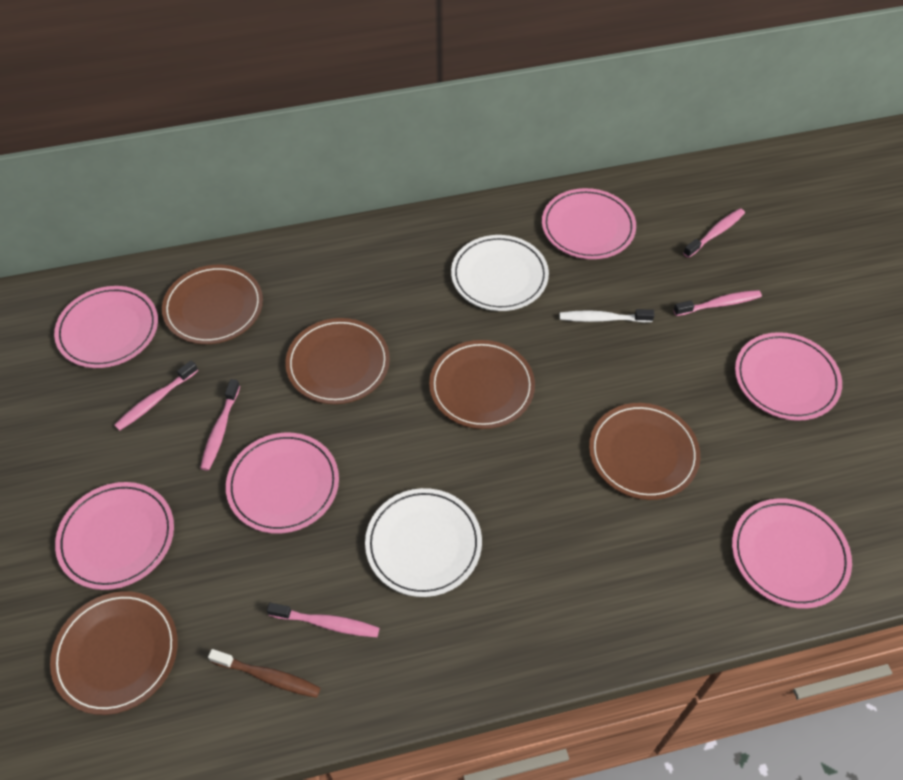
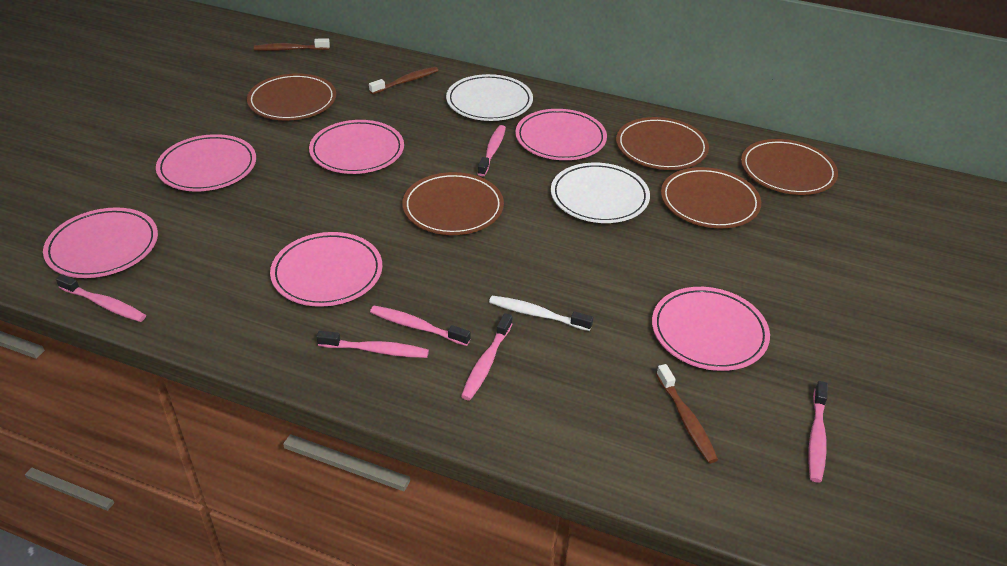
brown toothbrush: 1 -> 3
pink toothbrush: 5 -> 6

